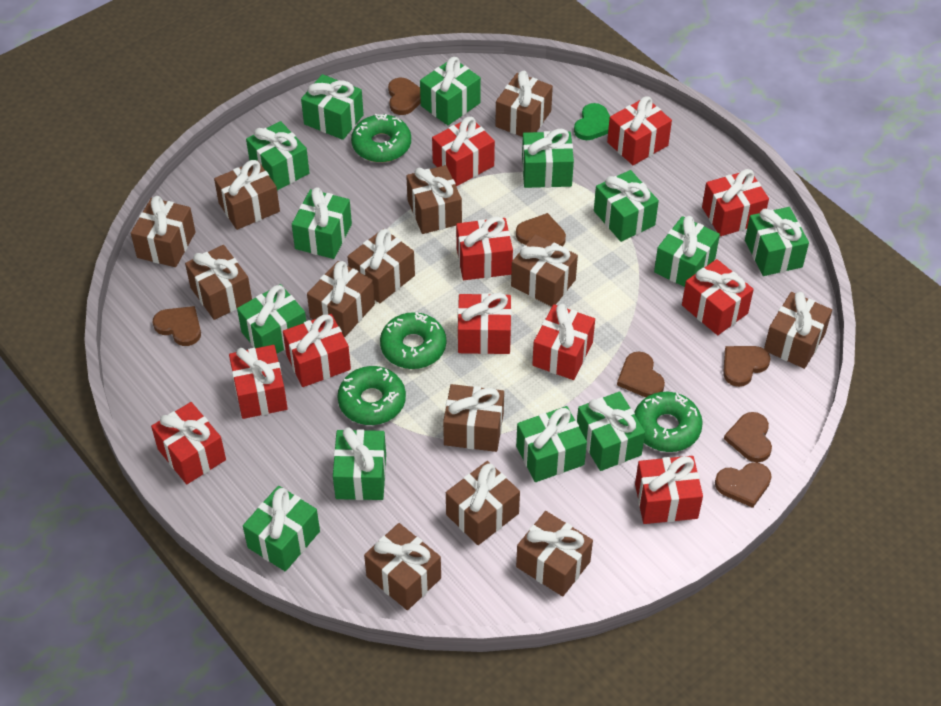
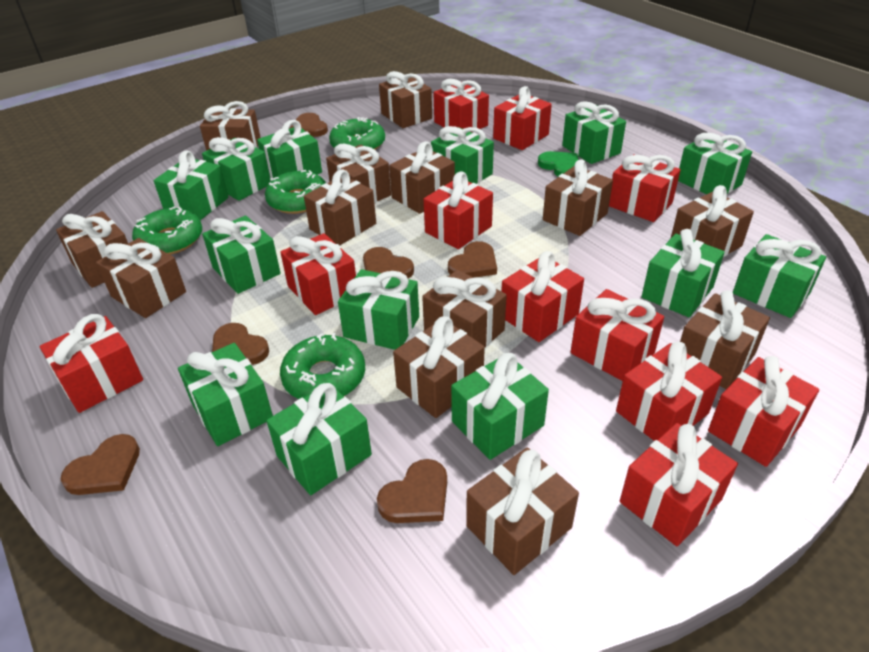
brown heart: 7 -> 6

